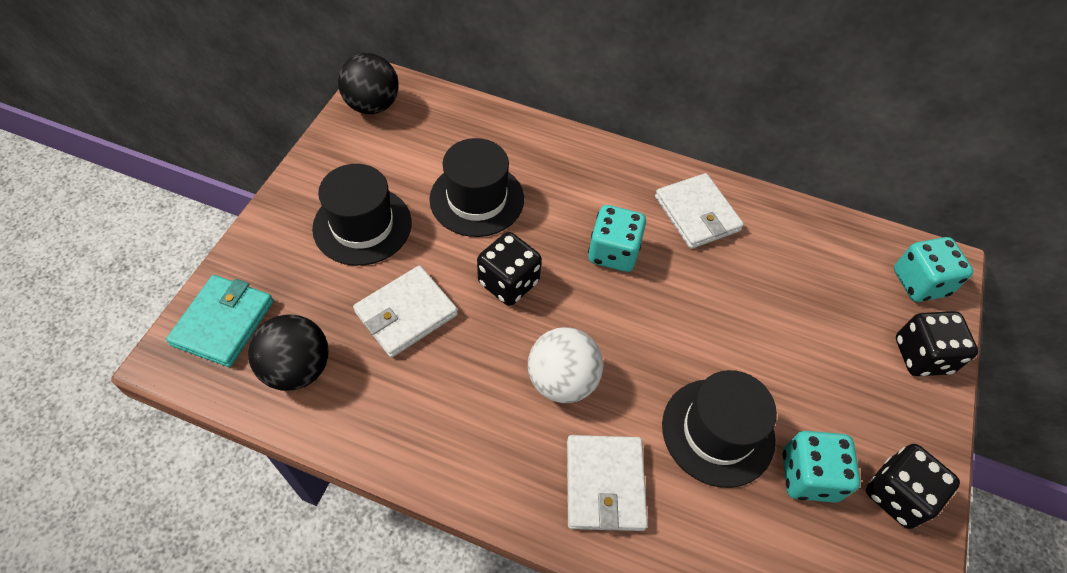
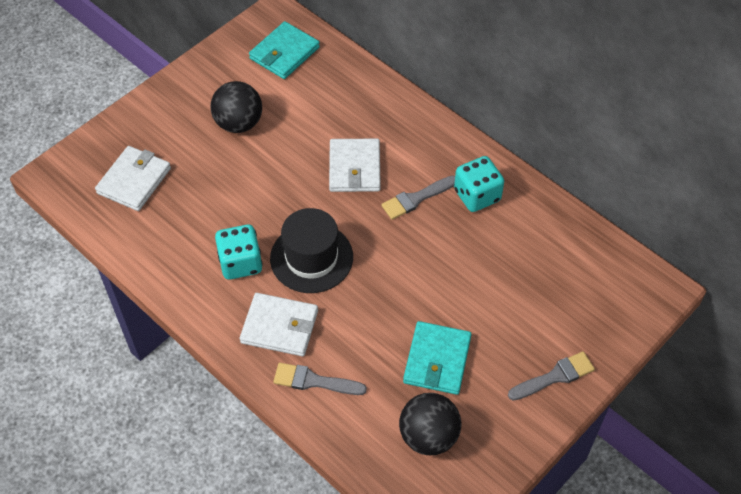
black dice: 3 -> 0
black hat: 3 -> 1
grey brush: 0 -> 3
turquoise dice: 3 -> 2
turquoise wallet: 1 -> 2
white ball: 1 -> 0

